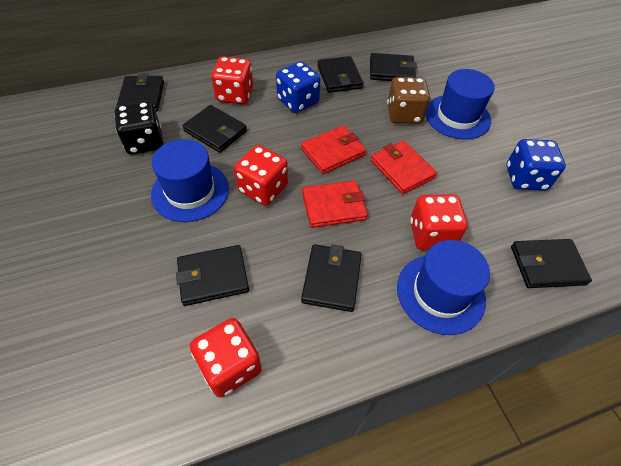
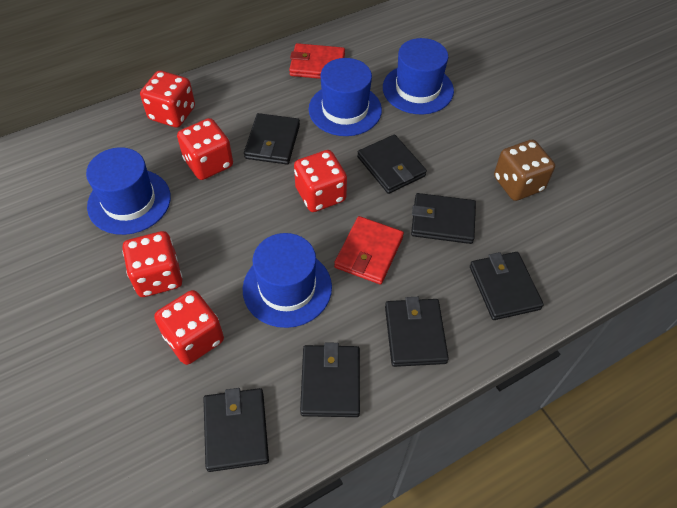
black dice: 1 -> 0
blue dice: 2 -> 0
blue hat: 3 -> 4
red dice: 4 -> 5
red wallet: 3 -> 2

